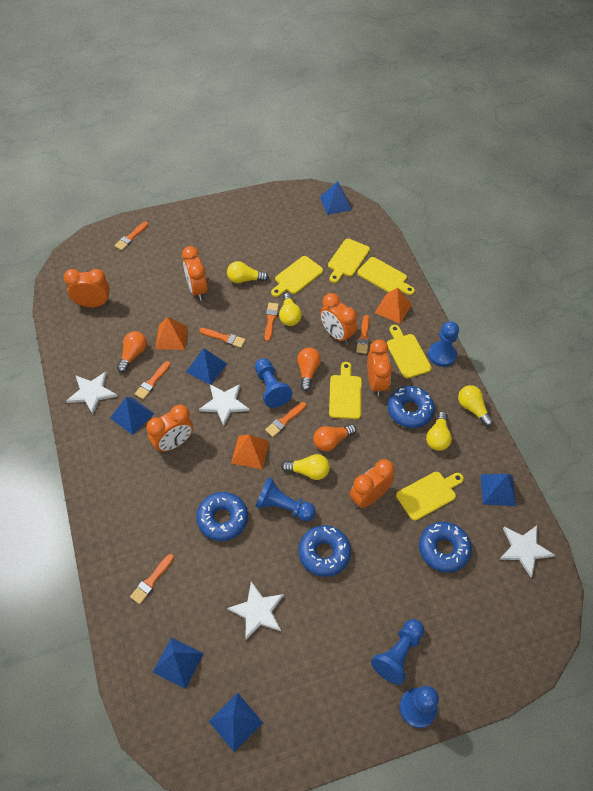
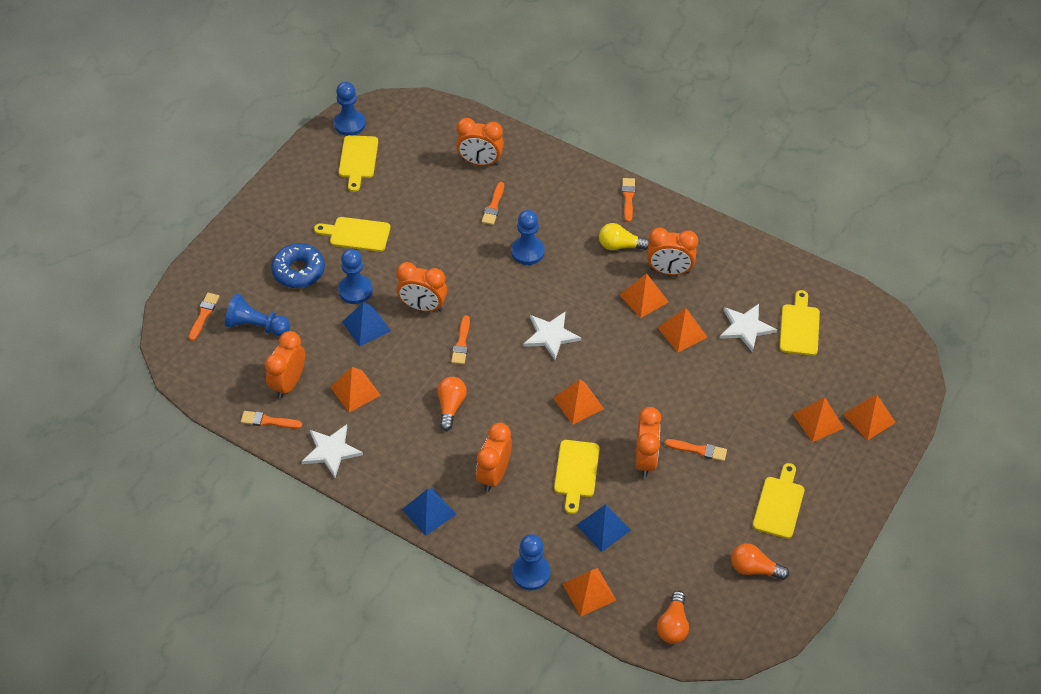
blue donut: 4 -> 1
blue pyramid: 6 -> 3
orange brush: 7 -> 6
orange pyramid: 3 -> 7
white star: 4 -> 3
yellow cutting board: 6 -> 5
yellow light bulb: 5 -> 1

